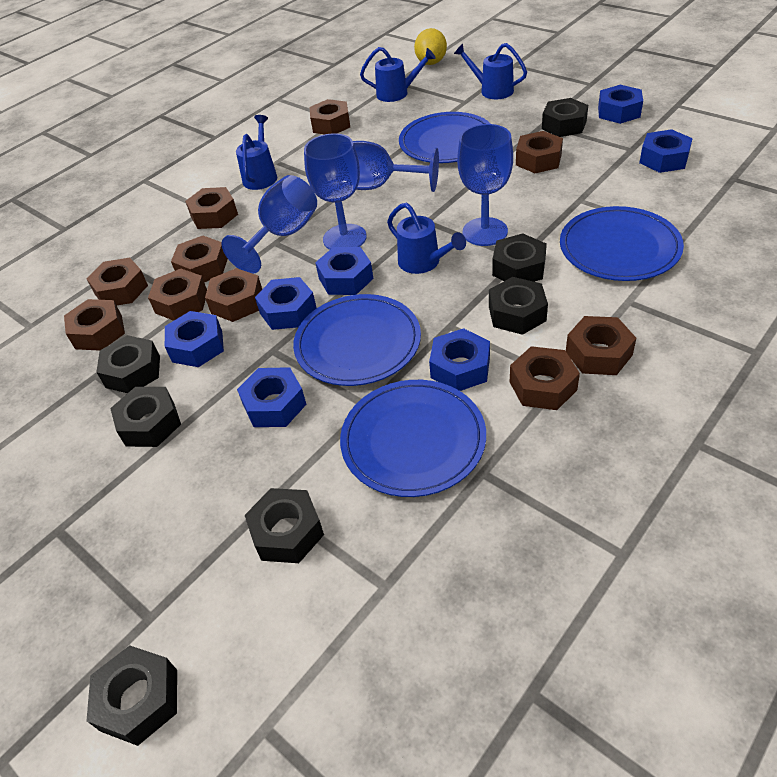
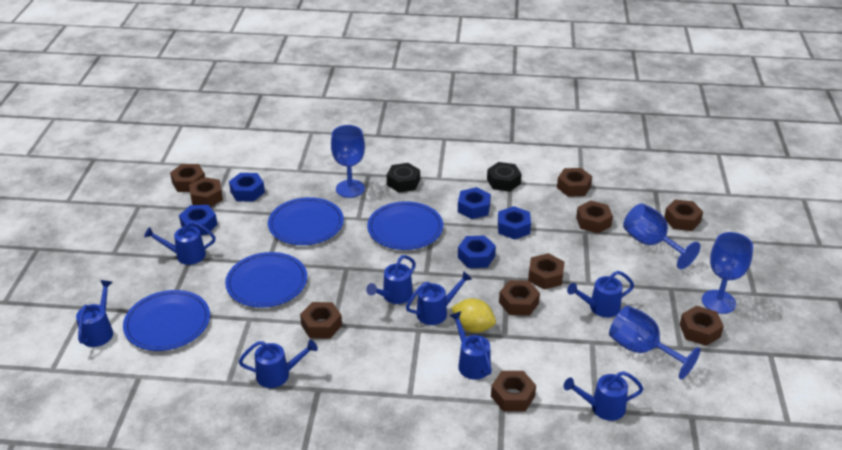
black nut: 7 -> 2
blue nut: 7 -> 5
blue watering can: 4 -> 8

